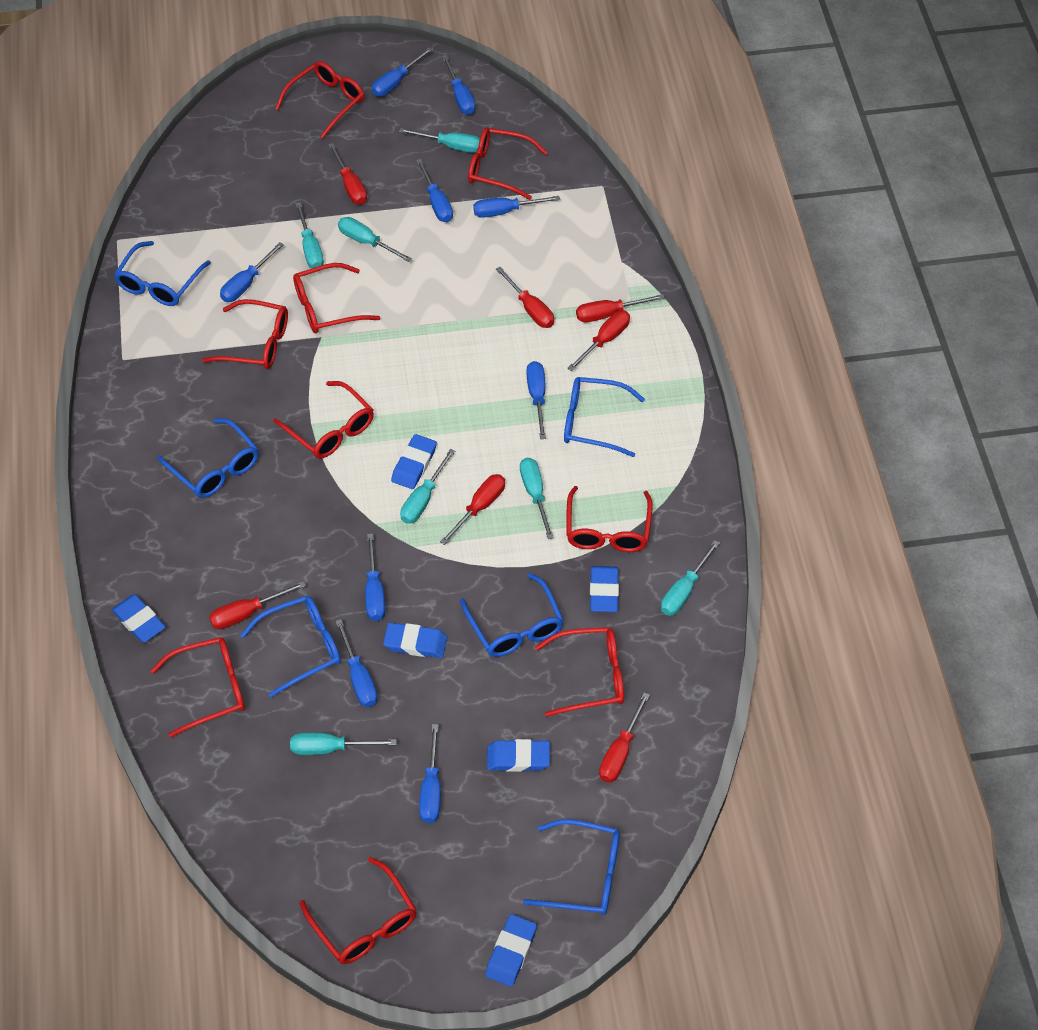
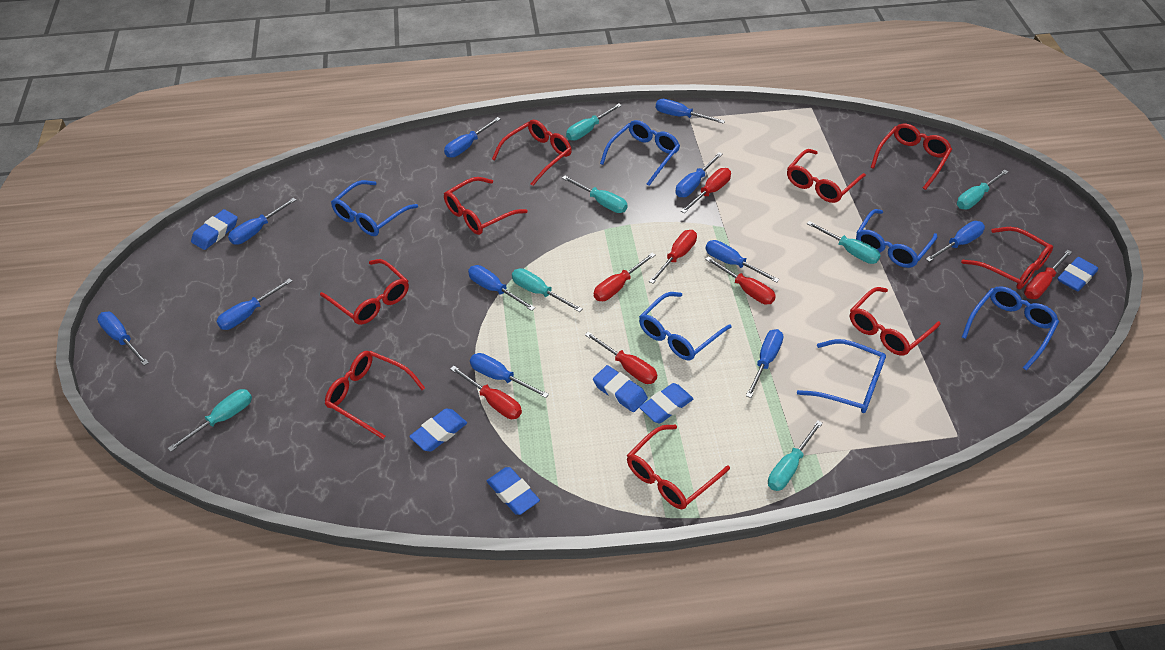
blue screwdriver: 9 -> 11

